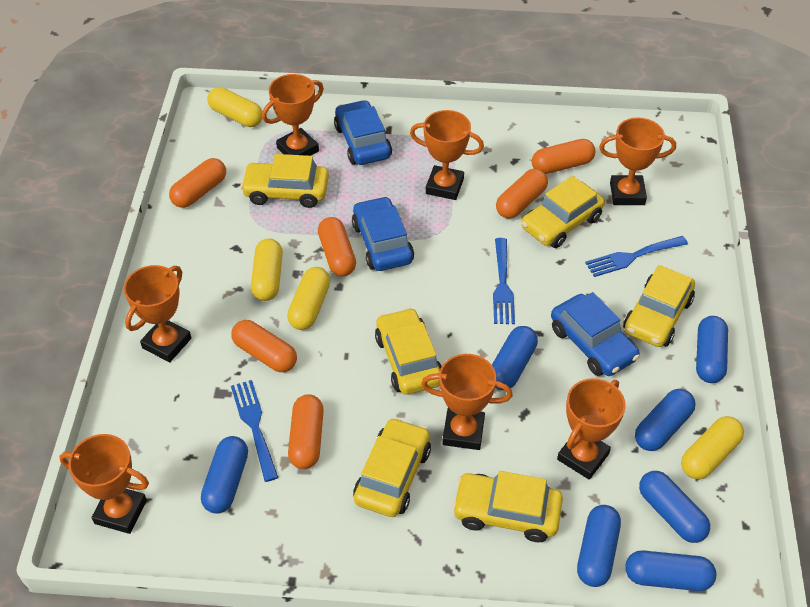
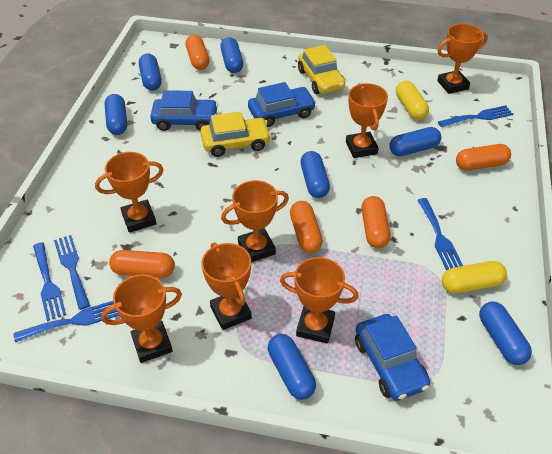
blue fork: 3 -> 5
orange capsule: 6 -> 5
yellow capsule: 4 -> 2
yellow car: 6 -> 2

